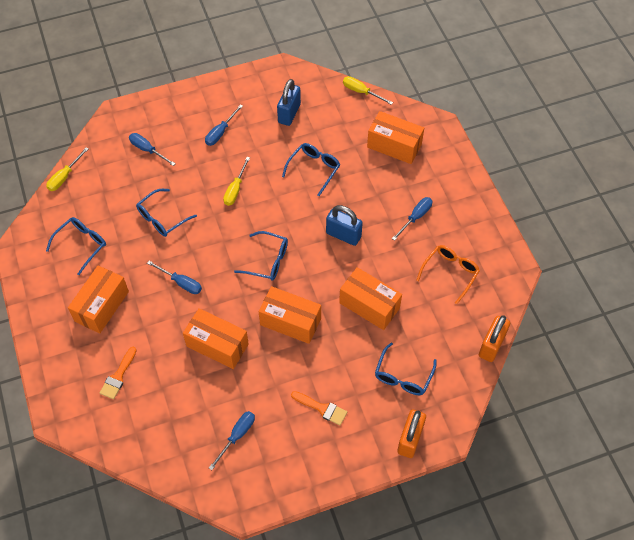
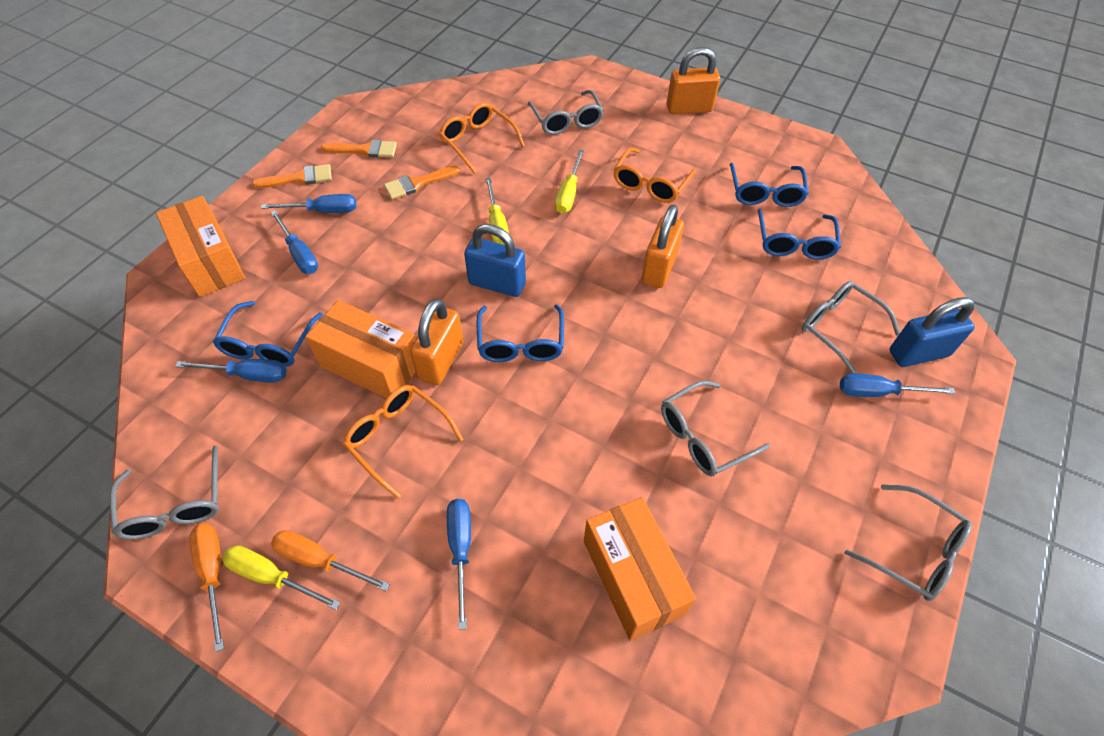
blue glasses: 5 -> 4
grey glasses: 0 -> 5
orange box: 5 -> 3
orange brush: 2 -> 3
orange glasses: 1 -> 3
orange padlock: 2 -> 3
orange screwdriver: 0 -> 2

